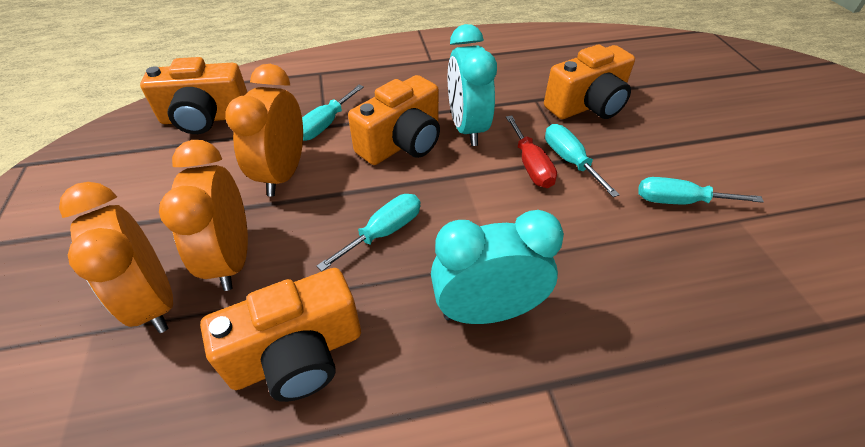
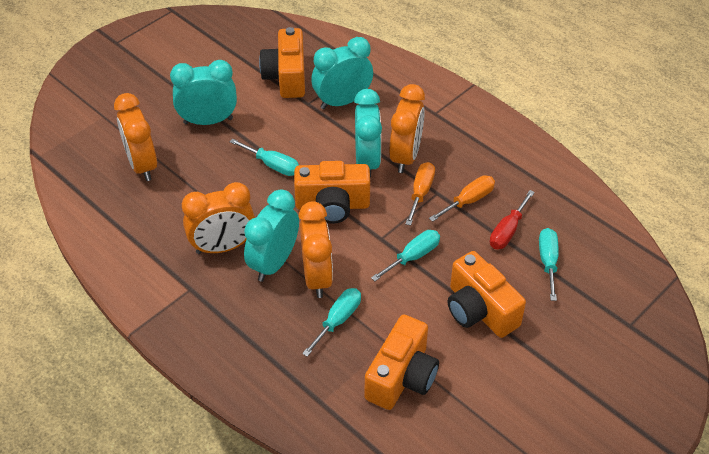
orange clock: 3 -> 4
orange screwdriver: 0 -> 2
turquoise clock: 2 -> 4

